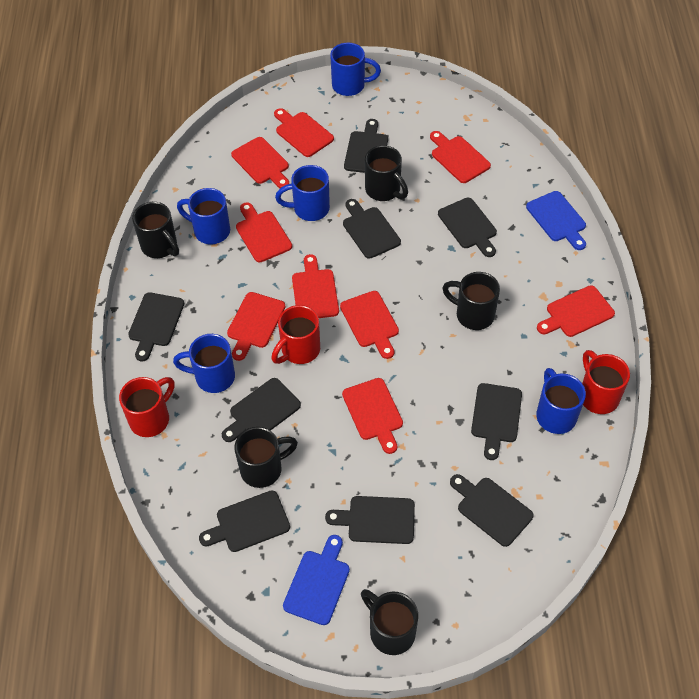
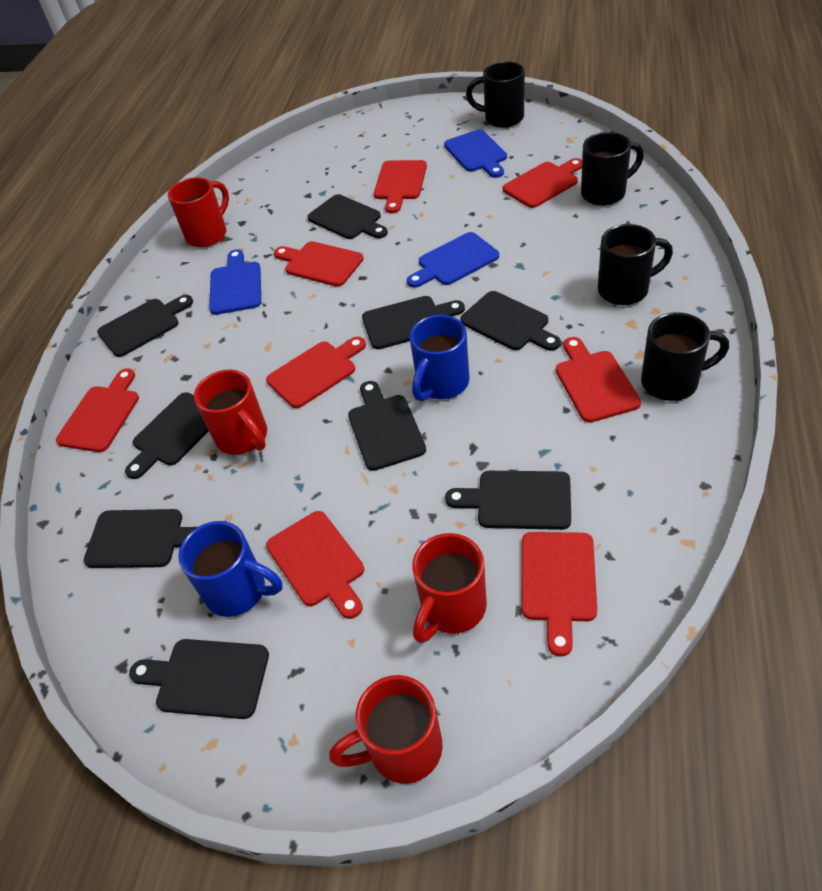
black mug: 5 -> 4
blue cutting board: 2 -> 3
blue mug: 5 -> 2
red cutting board: 9 -> 8
red mug: 3 -> 4

